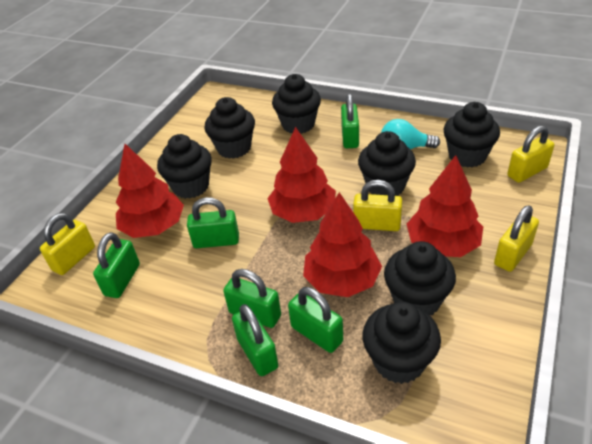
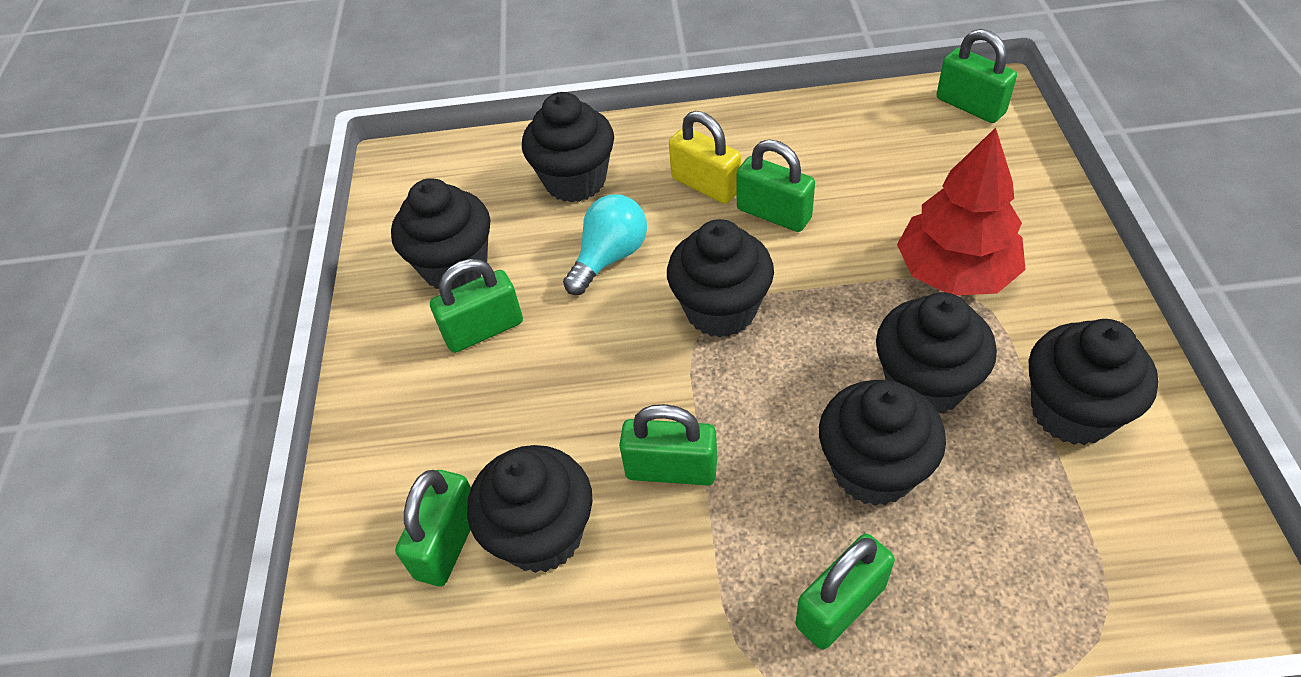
red tree: 4 -> 1
yellow padlock: 4 -> 1

